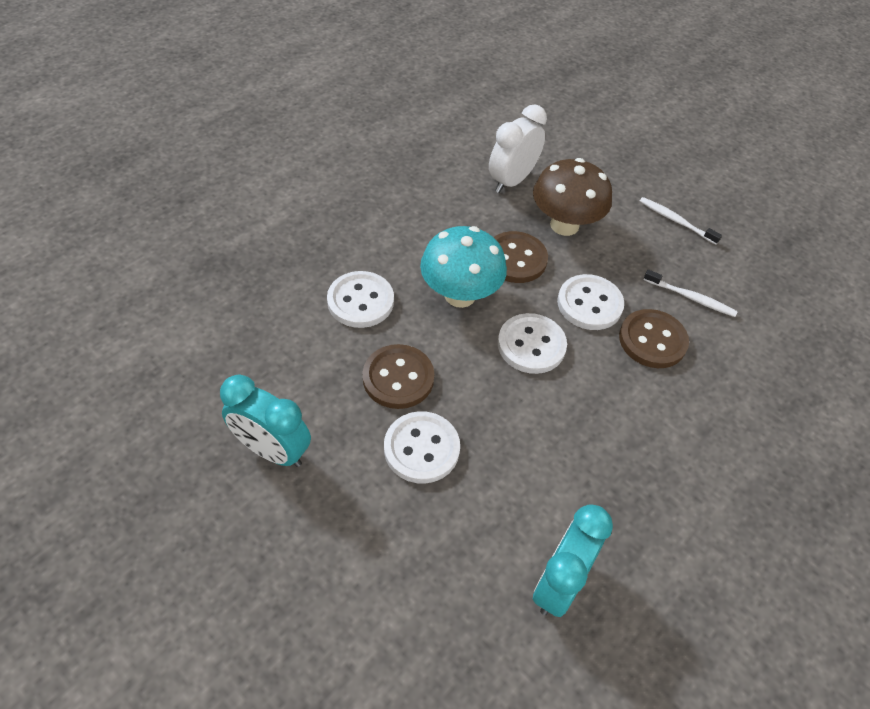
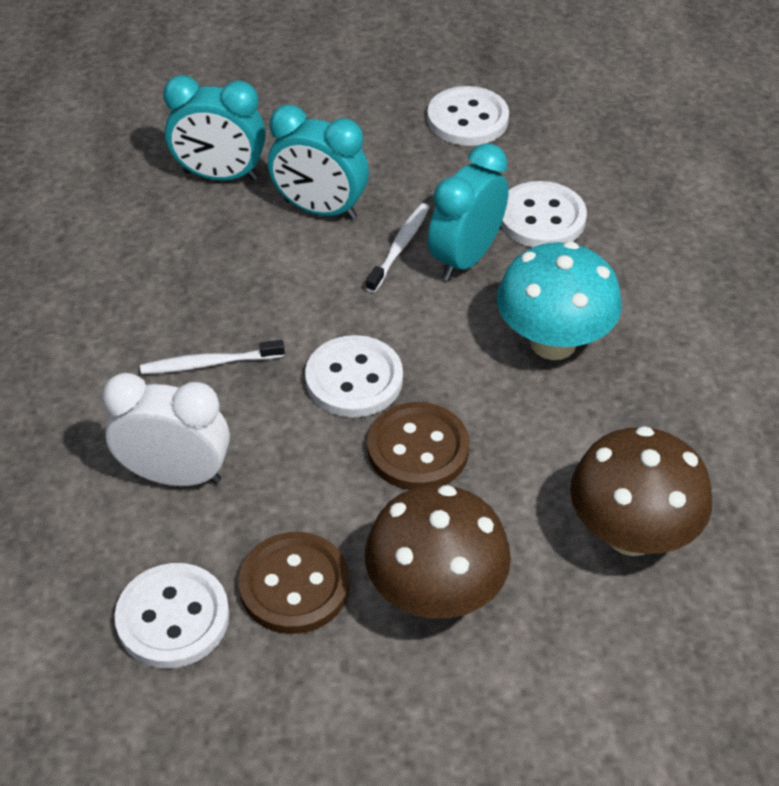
brown button: 3 -> 2
brown mushroom: 1 -> 2
turquoise clock: 2 -> 3

